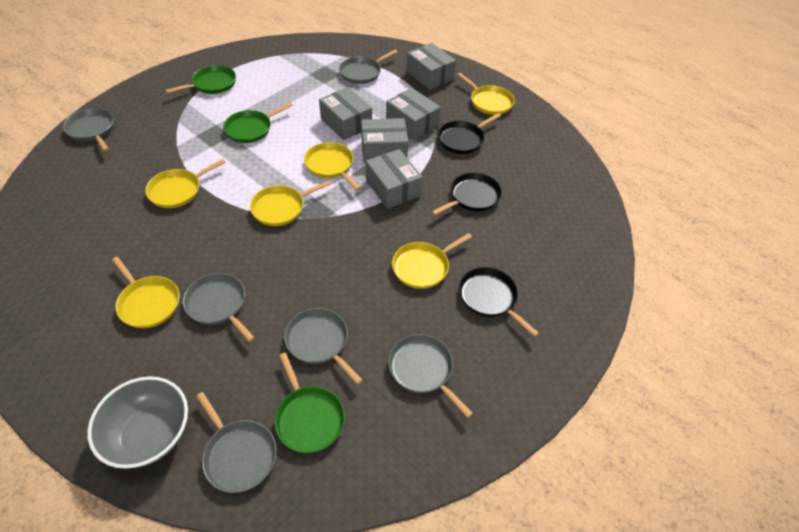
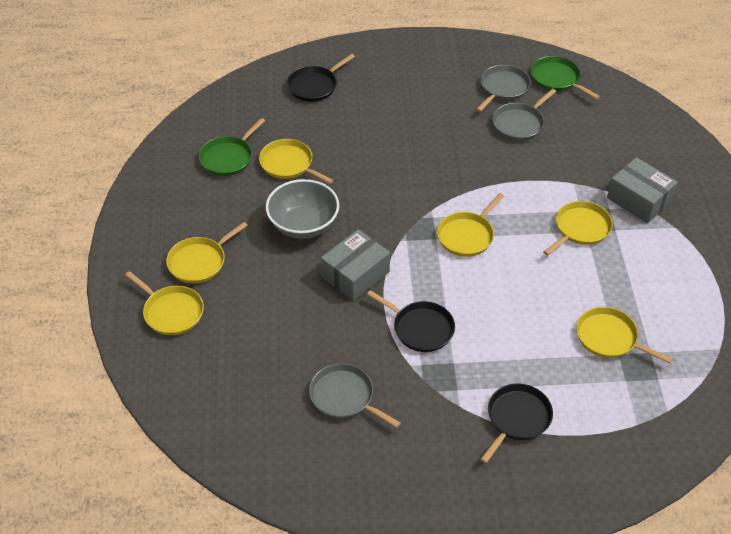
green pan: 3 -> 2
grey box: 5 -> 2
grey pan: 6 -> 3

